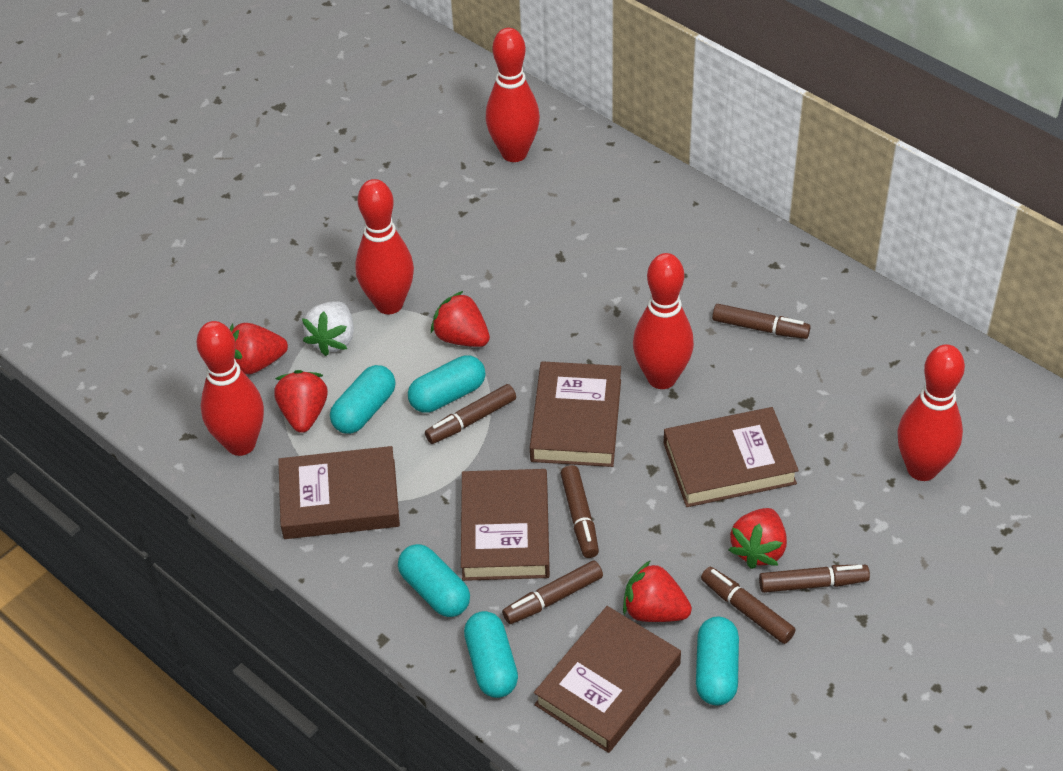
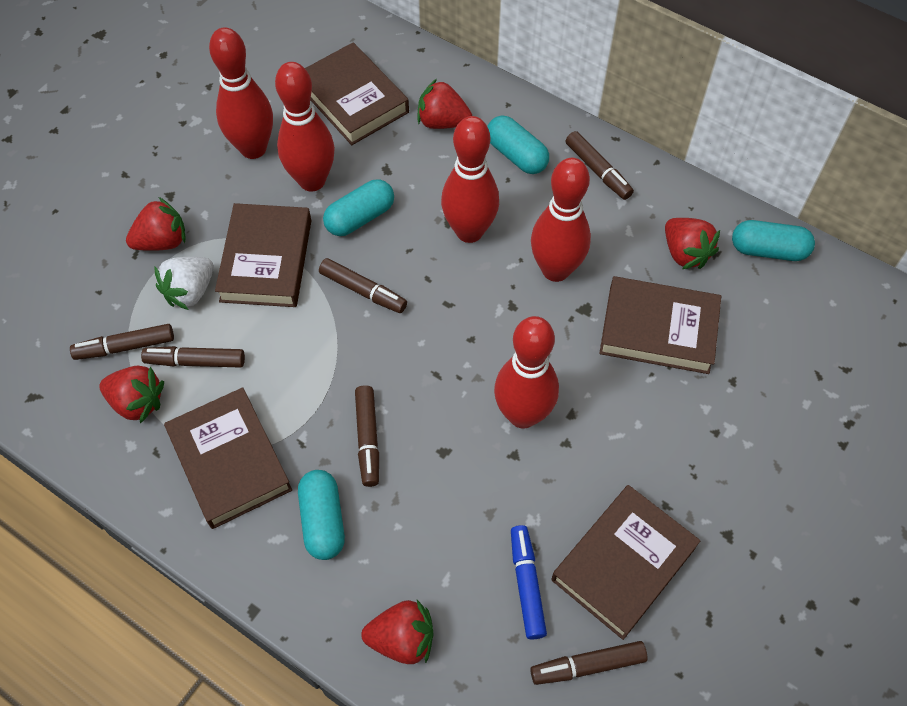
blue marker: 0 -> 1
turquoise capsule: 5 -> 4

